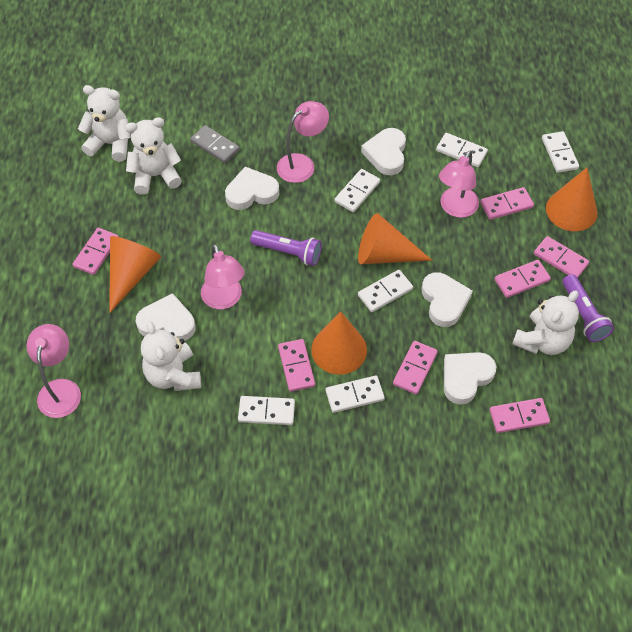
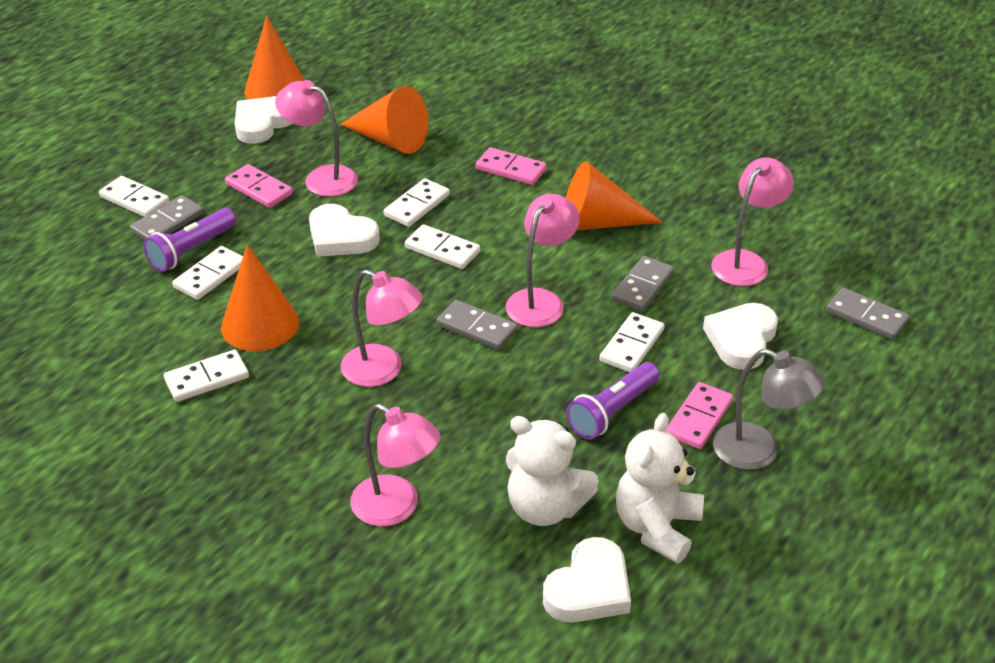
grey domino: 1 -> 4
grey lamp: 0 -> 1
pink domino: 7 -> 3
pink lamp: 4 -> 5
white heart: 5 -> 4
white teddy bear: 4 -> 2

